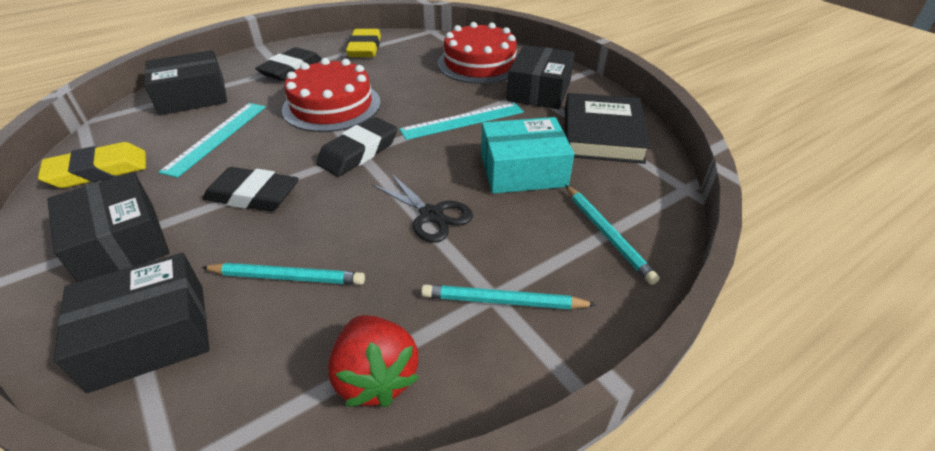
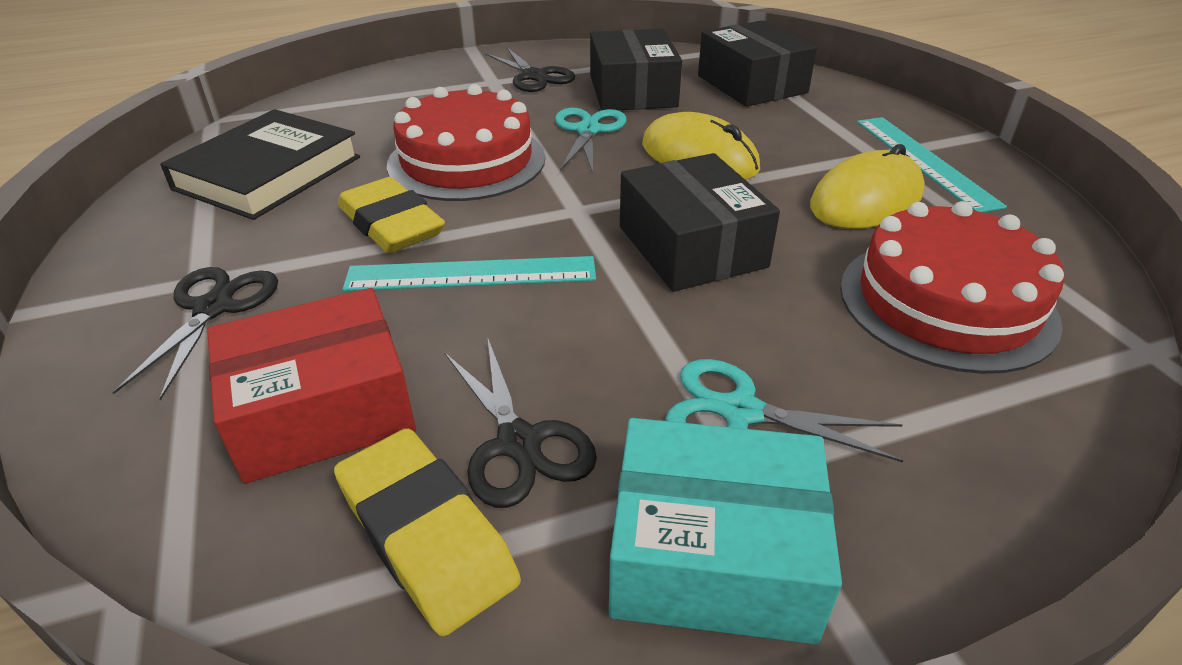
black box: 4 -> 3
black eraser: 3 -> 0
black scissors: 1 -> 3
red box: 0 -> 1
red strawberry: 1 -> 0
turquoise pencil: 3 -> 0
turquoise scissors: 0 -> 2
yellow mouse: 0 -> 2

